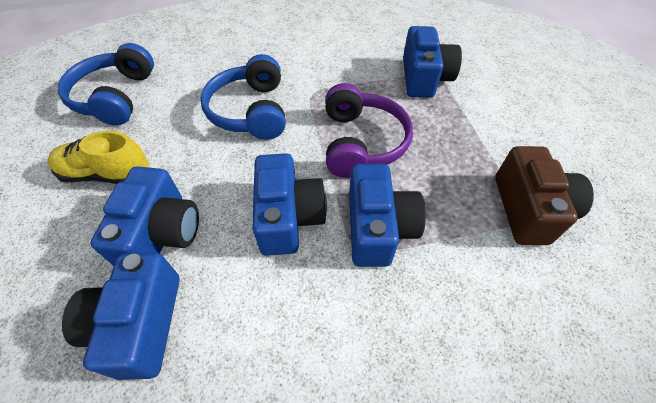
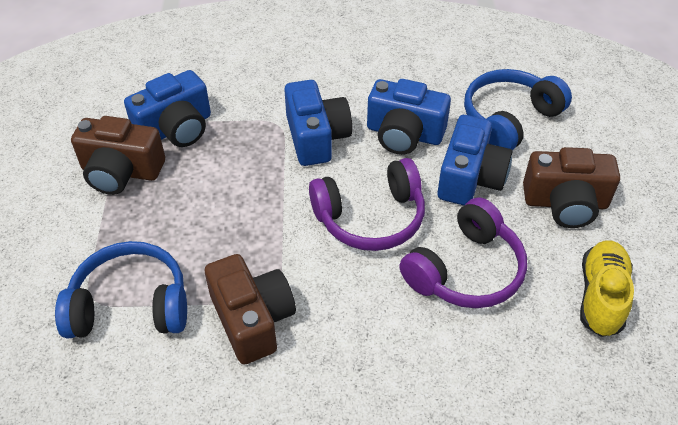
blue camera: 5 -> 4
brown camera: 1 -> 3
purple headphones: 1 -> 2

